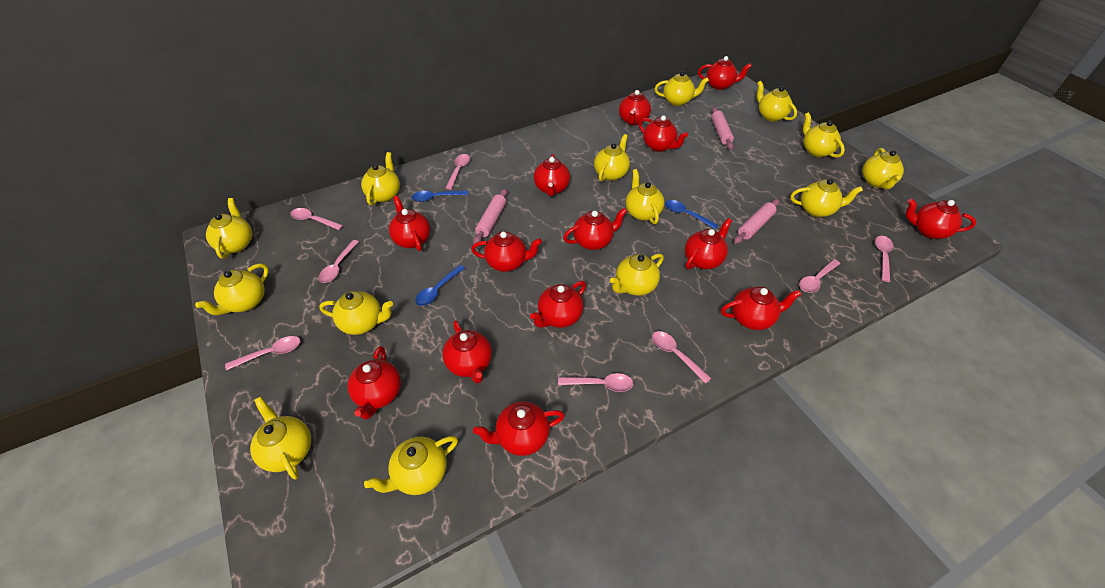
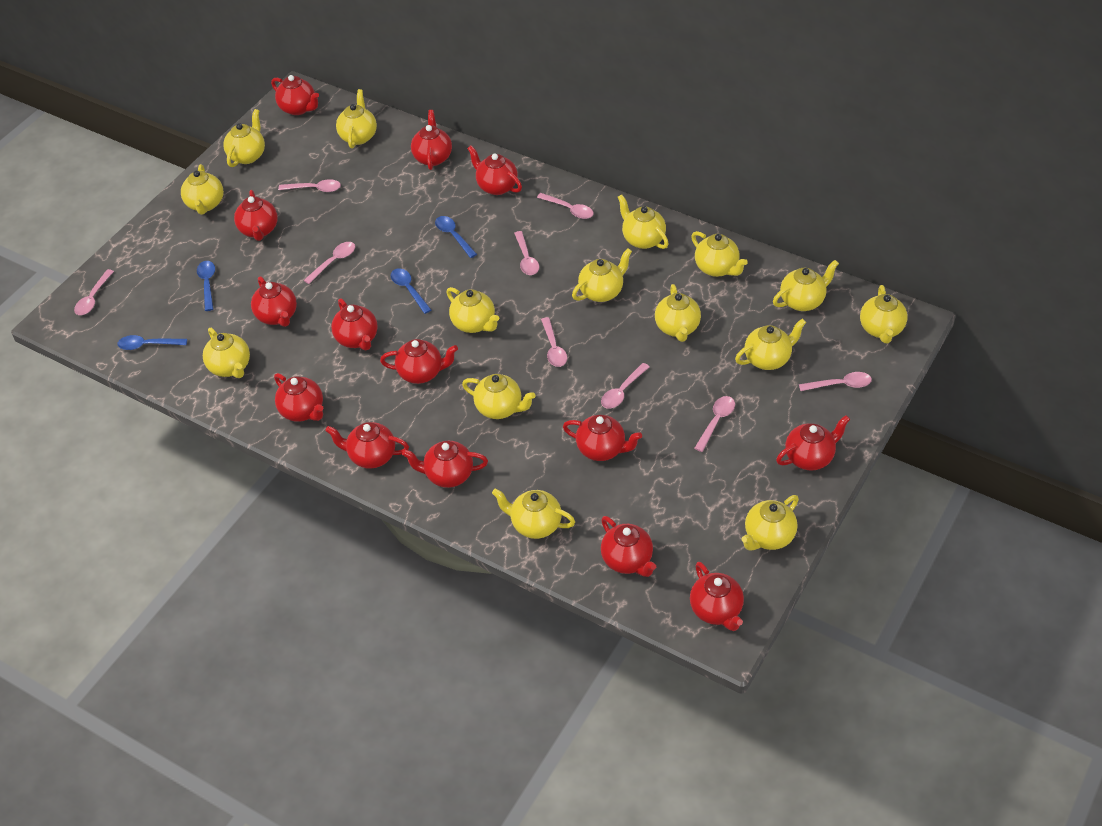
blue spoon: 3 -> 4
pink rolling pin: 3 -> 0
pink spoon: 8 -> 9
yellow teapot: 14 -> 15

